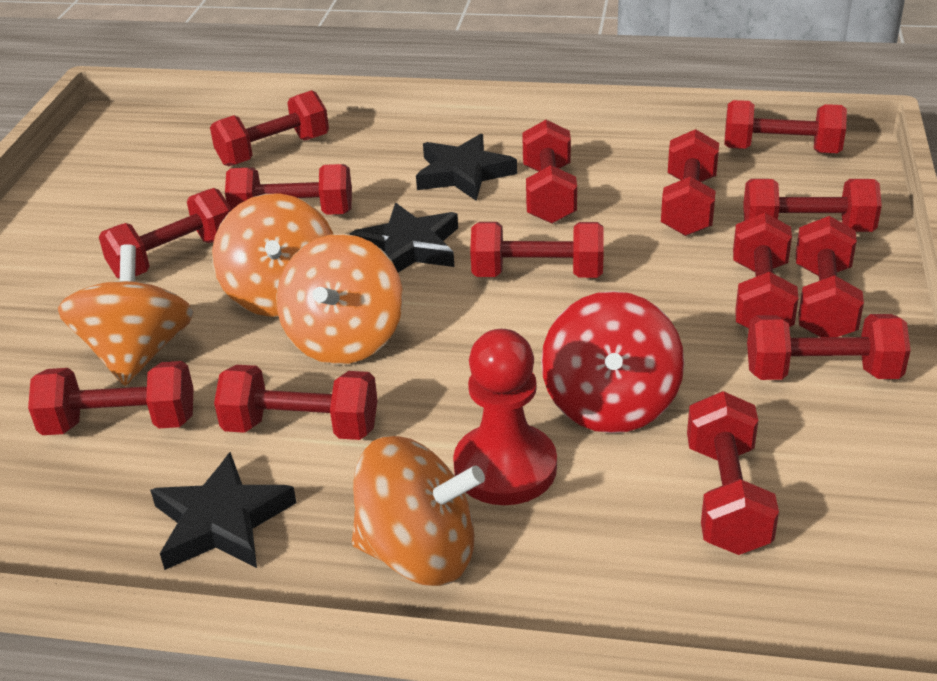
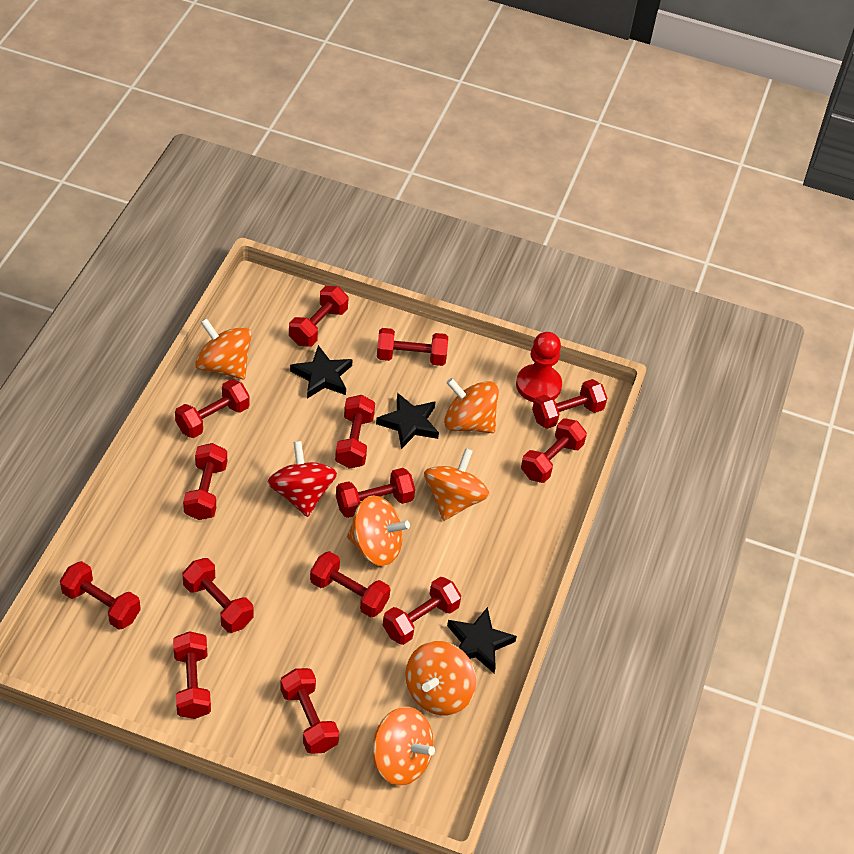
orange spinning top: 4 -> 6

